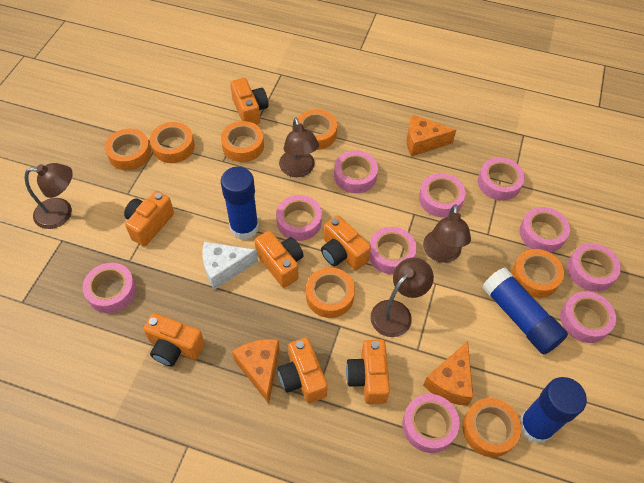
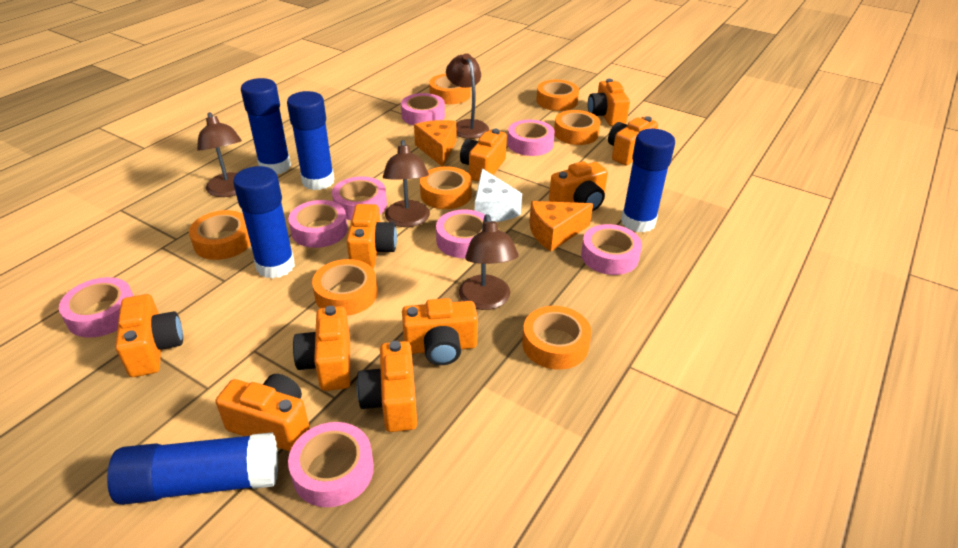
blue glue stick: 3 -> 5
orange camera: 7 -> 10
orange cheese: 3 -> 2
pink tape: 10 -> 8

